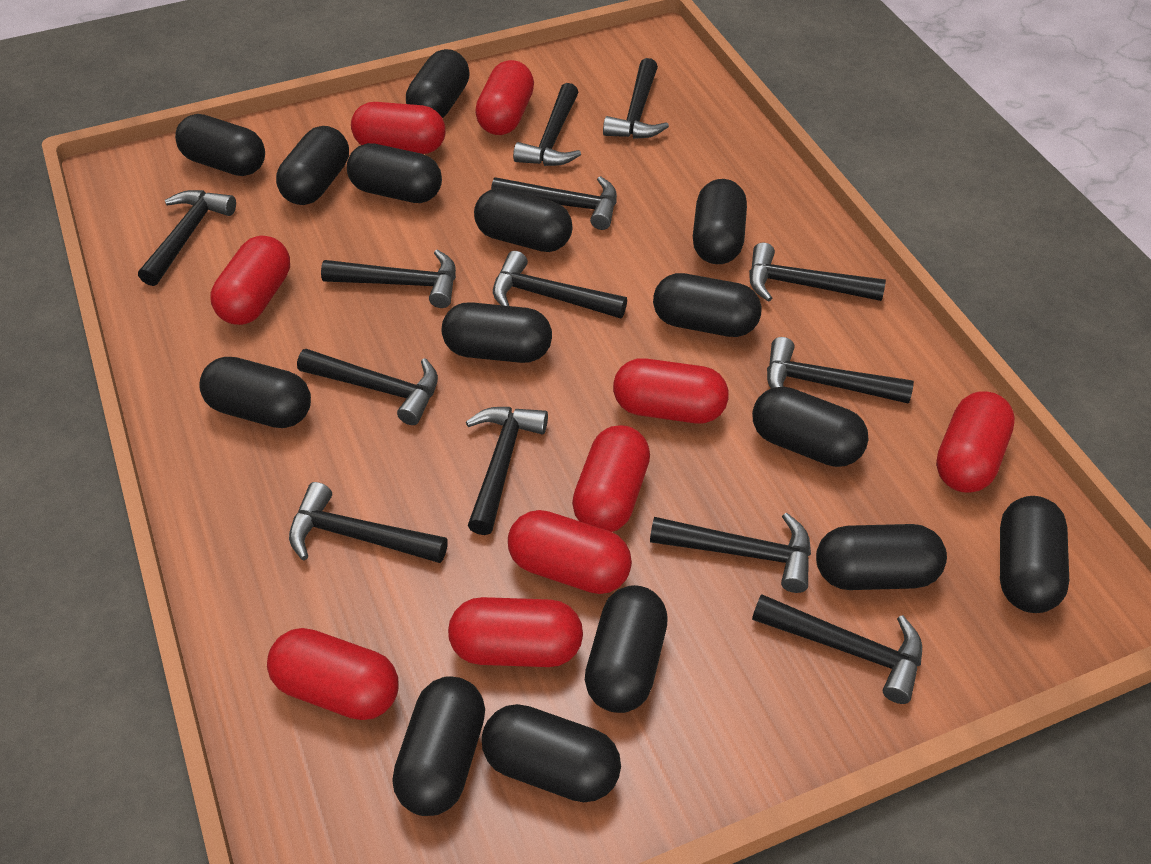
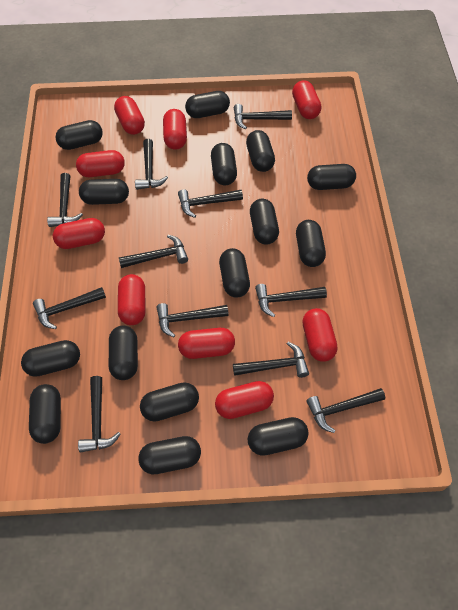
black hammer: 13 -> 11

